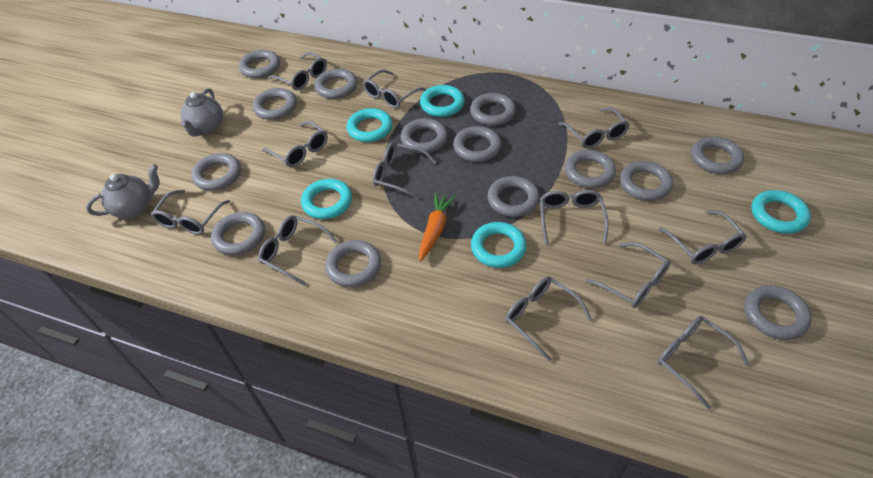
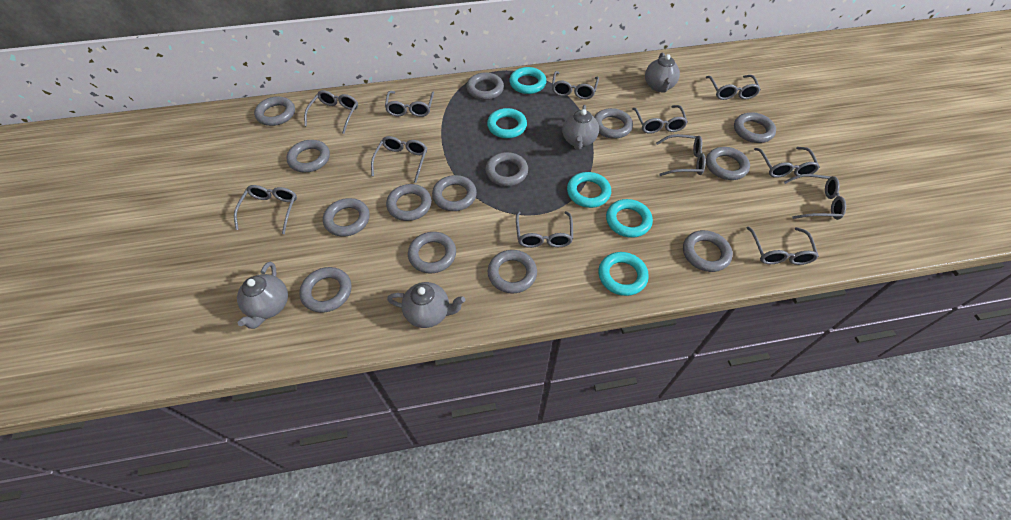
grey teapot: 2 -> 4
orange carrot: 1 -> 0

